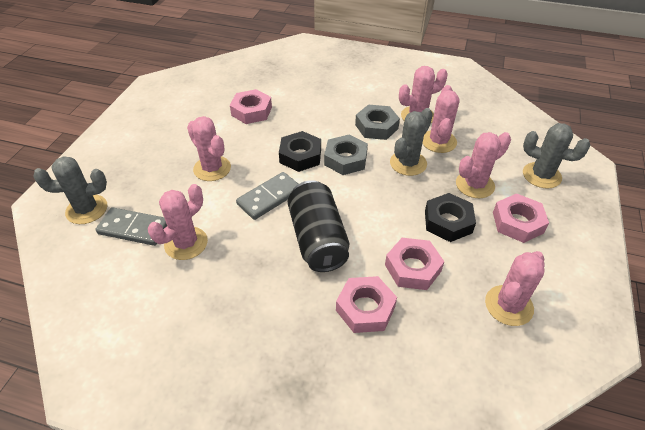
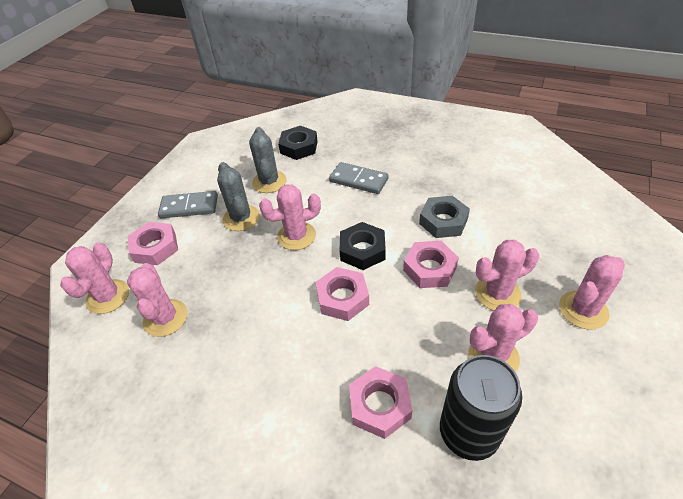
grey cactus: 3 -> 2
grey nut: 2 -> 1

